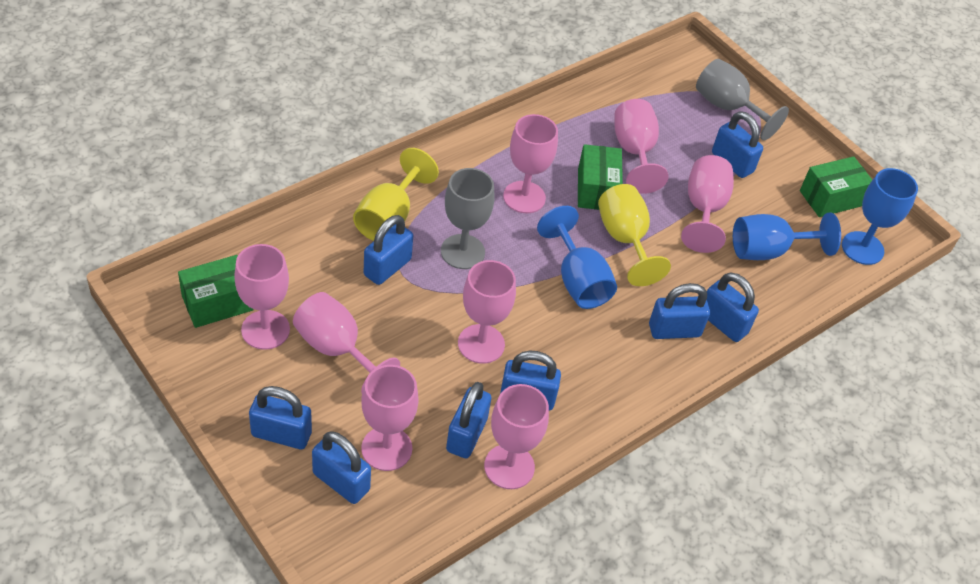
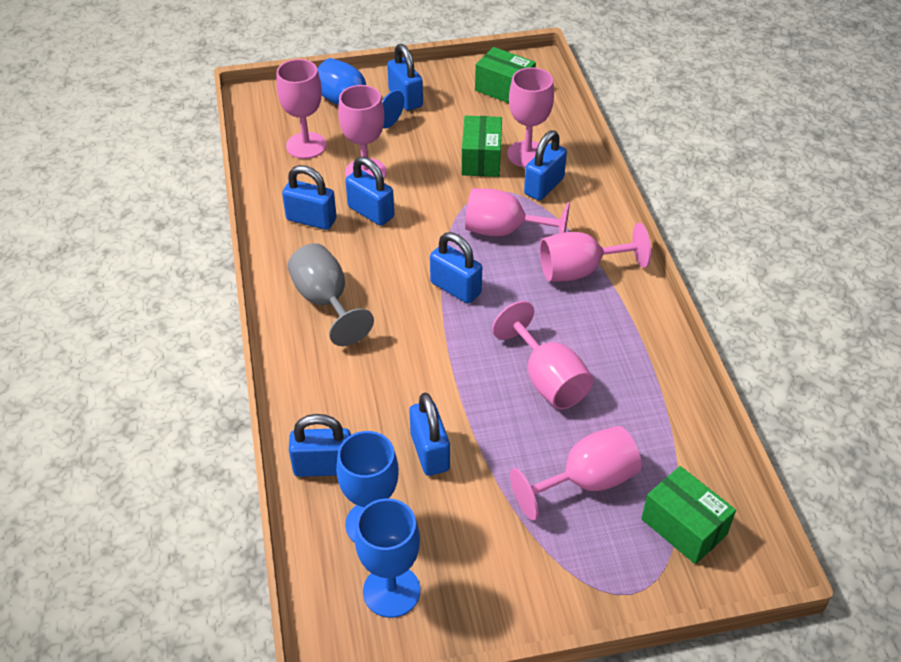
blue padlock: 8 -> 7
grey goblet: 2 -> 1
pink goblet: 8 -> 7
yellow goblet: 2 -> 0

